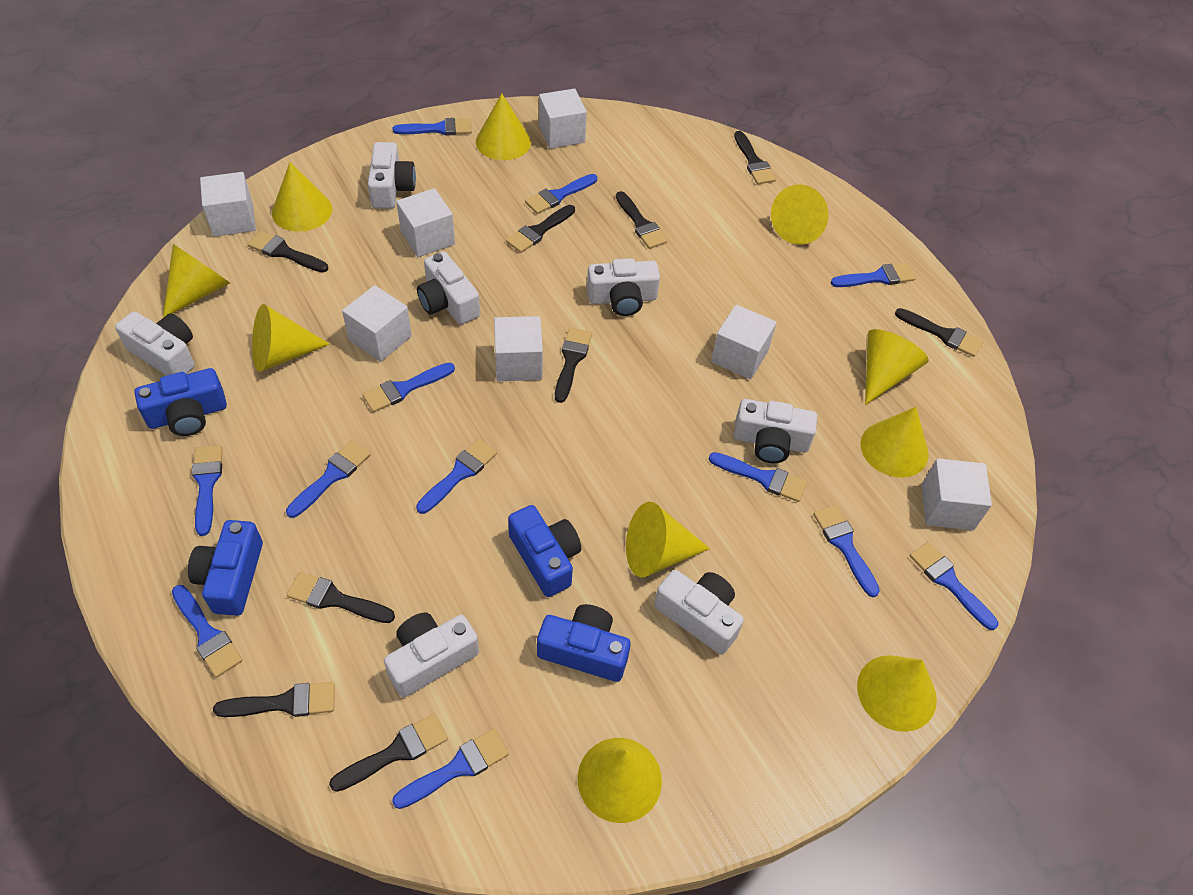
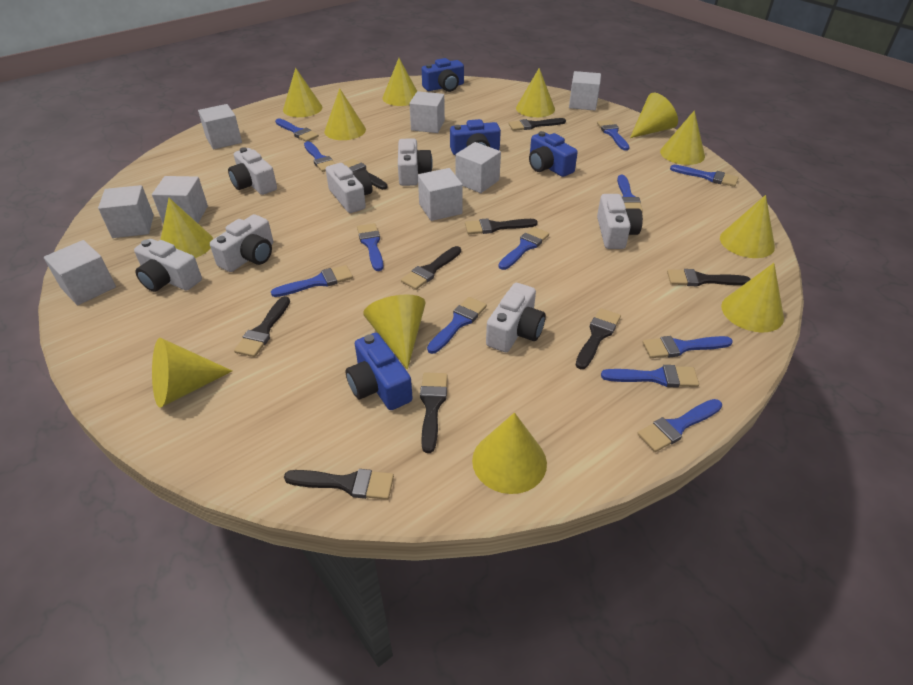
white cube: 7 -> 8
yellow cone: 10 -> 12

